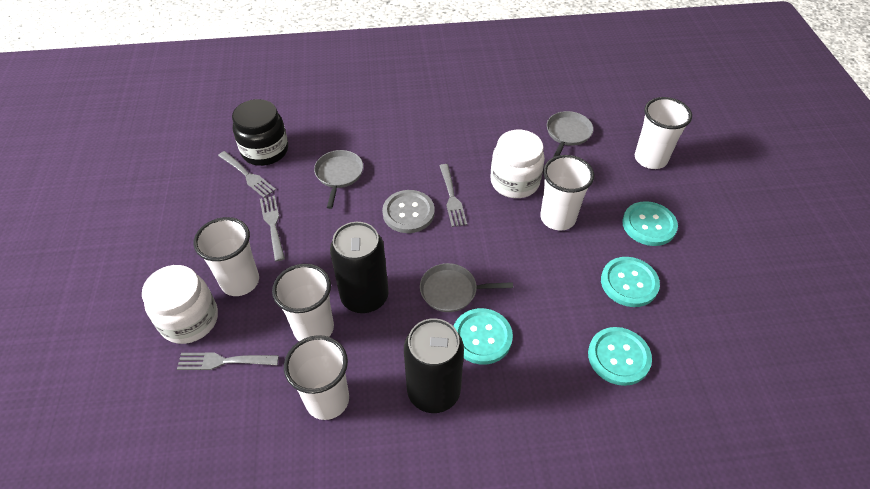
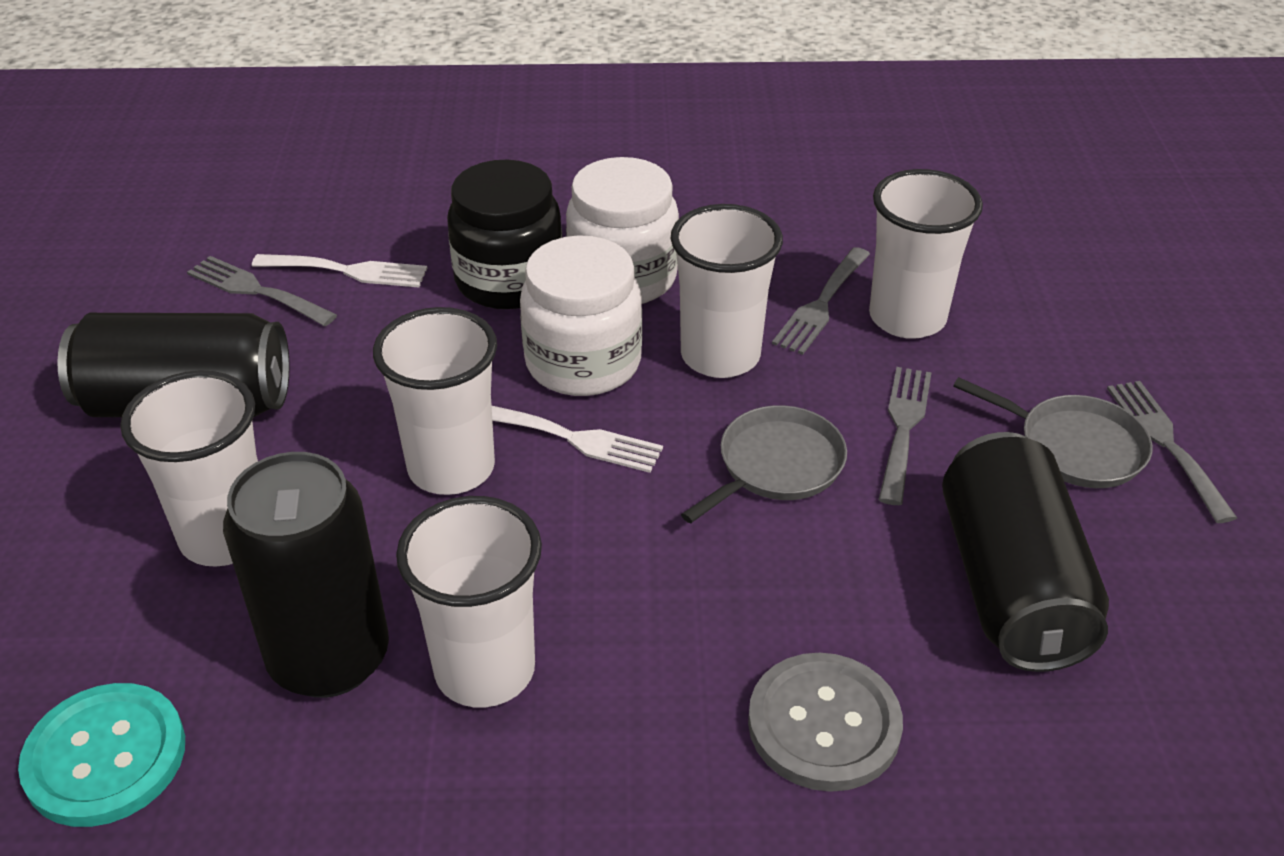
black can: 2 -> 3
grey pan: 3 -> 2
turquoise button: 4 -> 1
white fork: 0 -> 2

